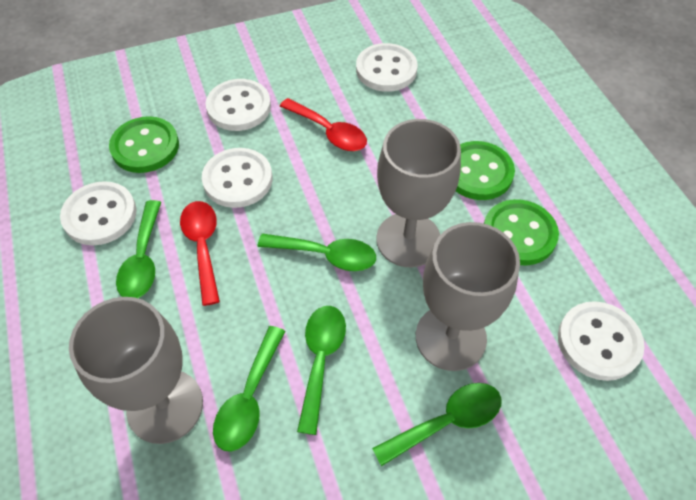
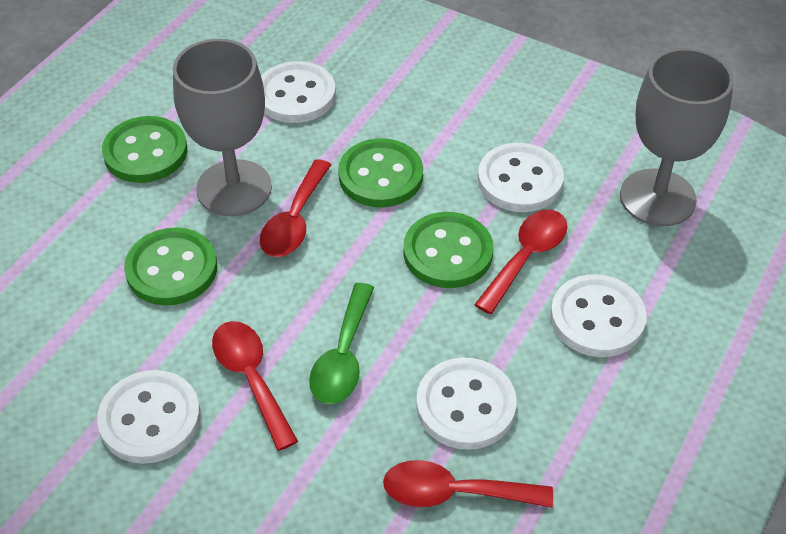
green button: 3 -> 4
green spoon: 5 -> 1
grey goblet: 3 -> 2
red spoon: 2 -> 4

